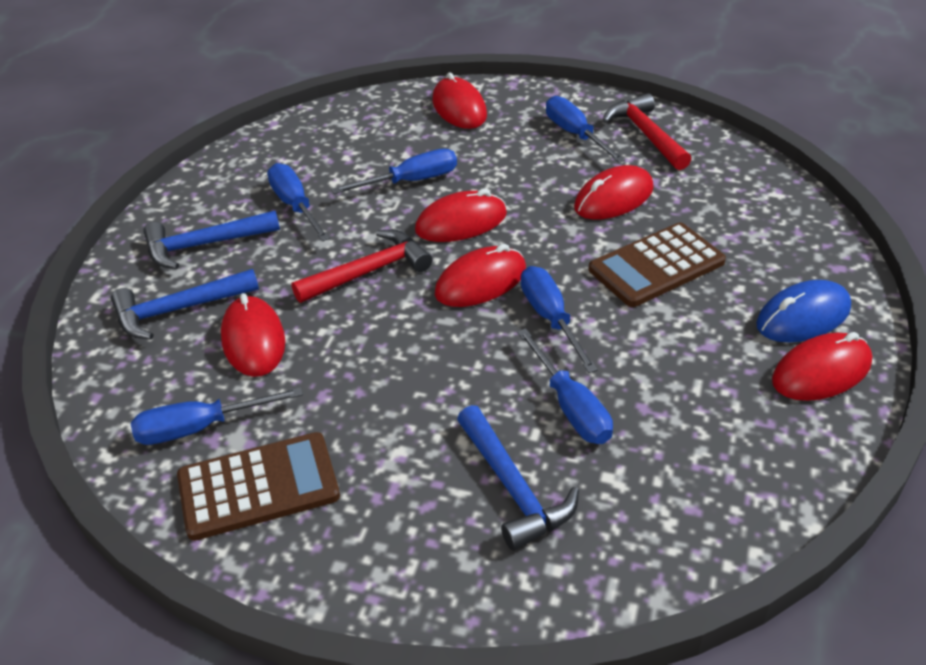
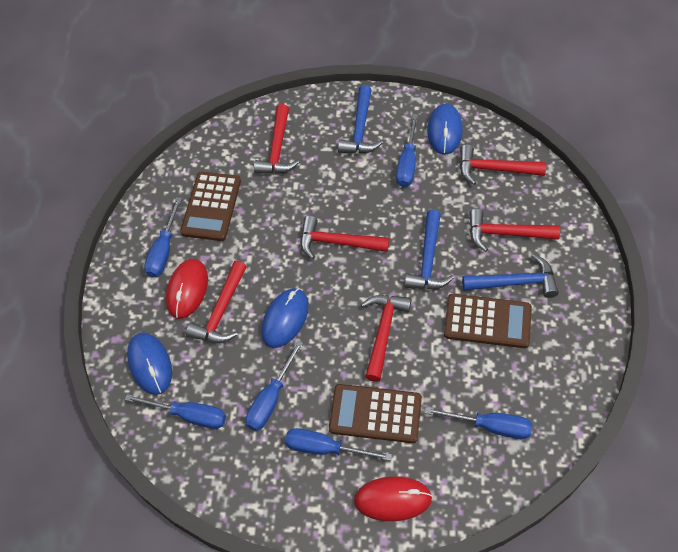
blue mouse: 1 -> 3
brown calculator: 2 -> 3
red hammer: 2 -> 6
red mouse: 6 -> 2

